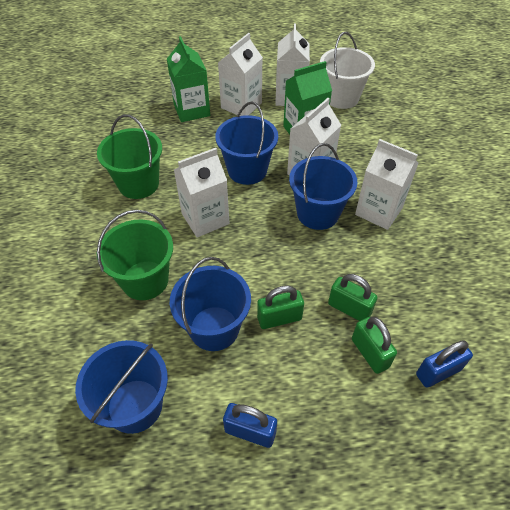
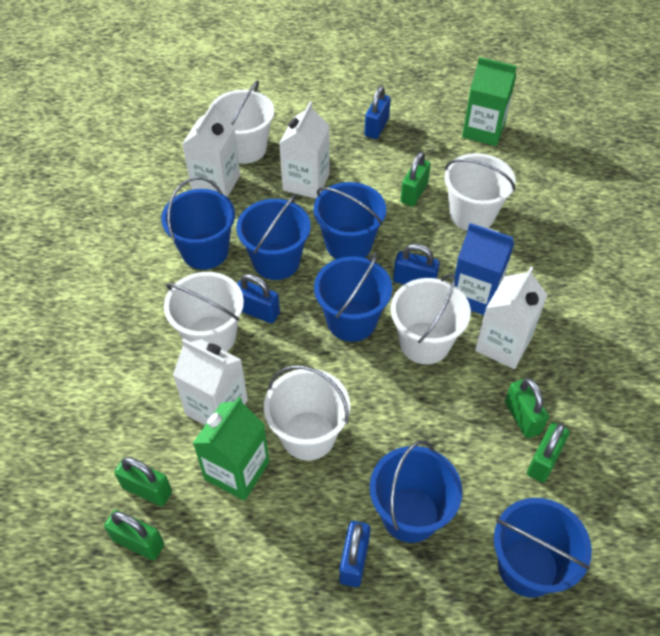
blue bucket: 4 -> 6
blue carton: 0 -> 1
blue padlock: 2 -> 4
green bucket: 2 -> 0
green padlock: 3 -> 5
white bucket: 1 -> 5
white carton: 5 -> 4

